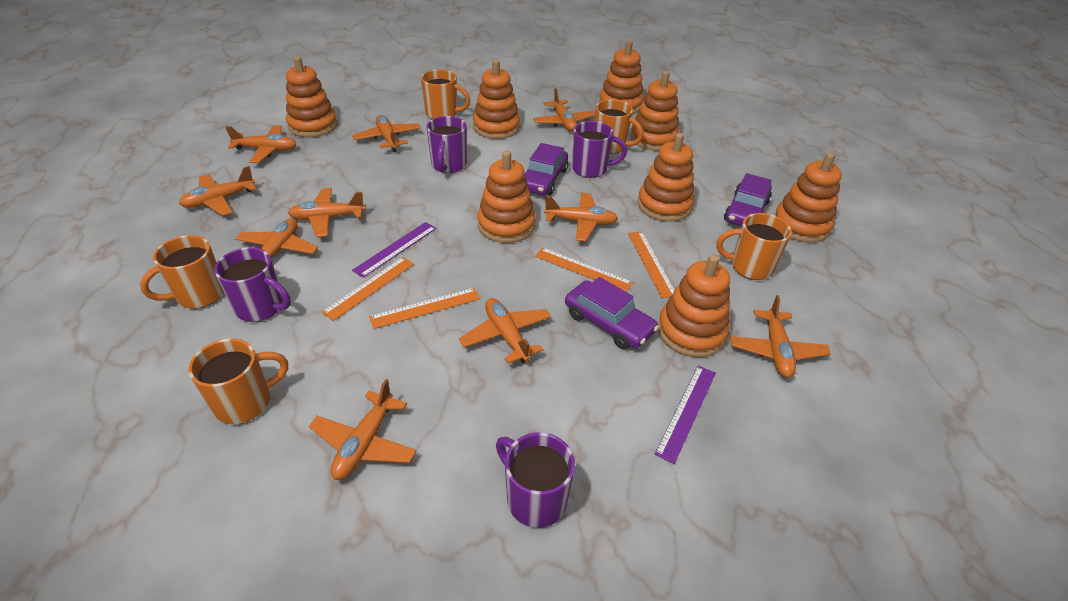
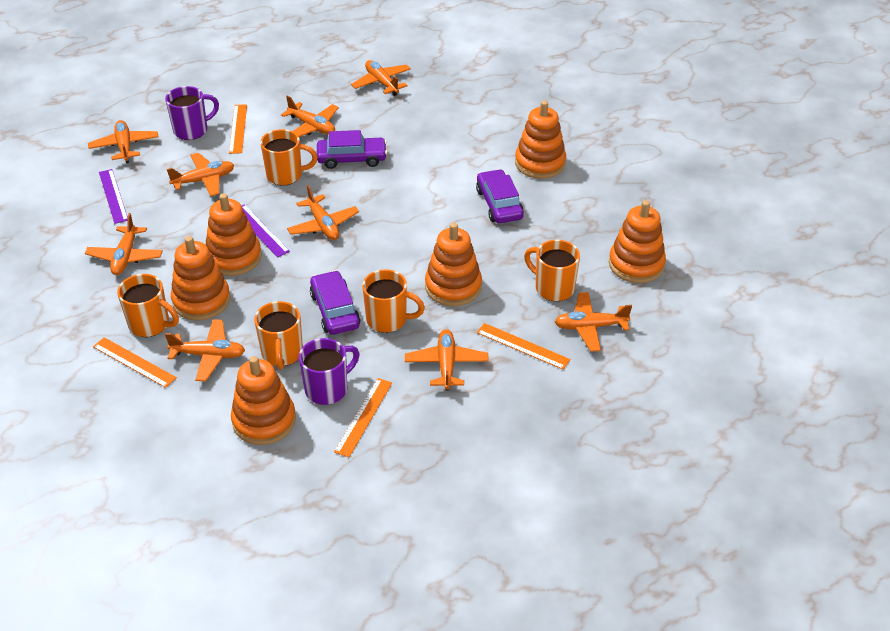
orange plane: 10 -> 9
orange stacking toy: 8 -> 6
purple mug: 4 -> 2

